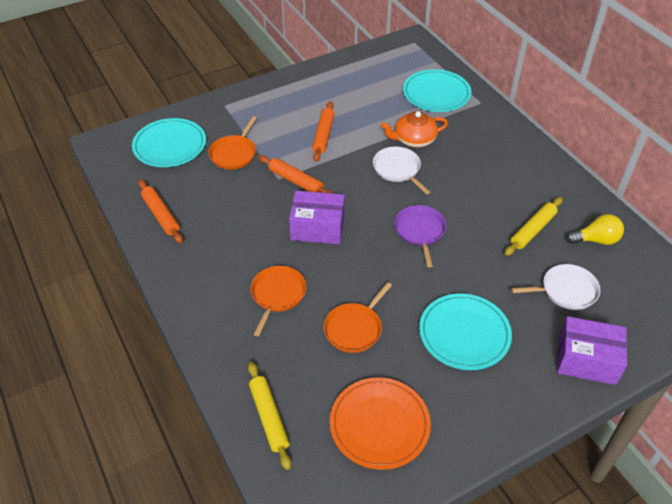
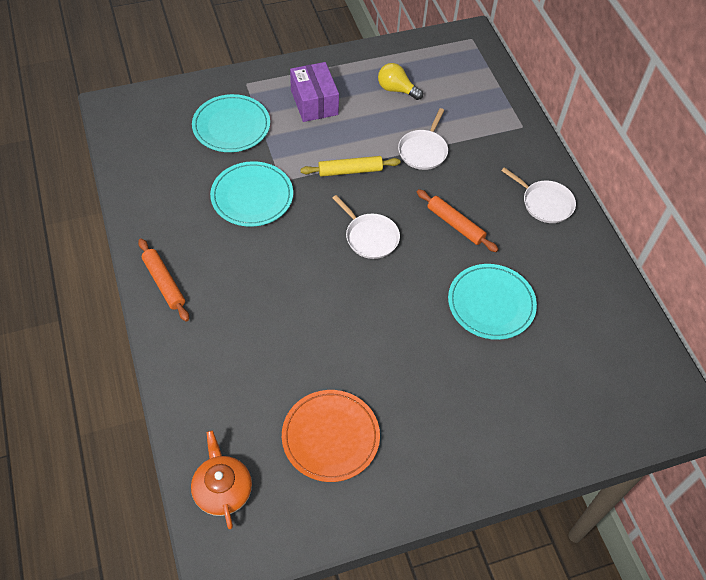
orange pan: 3 -> 0
orange rolling pin: 3 -> 2
purple box: 2 -> 1
purple pan: 1 -> 0
white pan: 2 -> 3
yellow rolling pin: 2 -> 1

